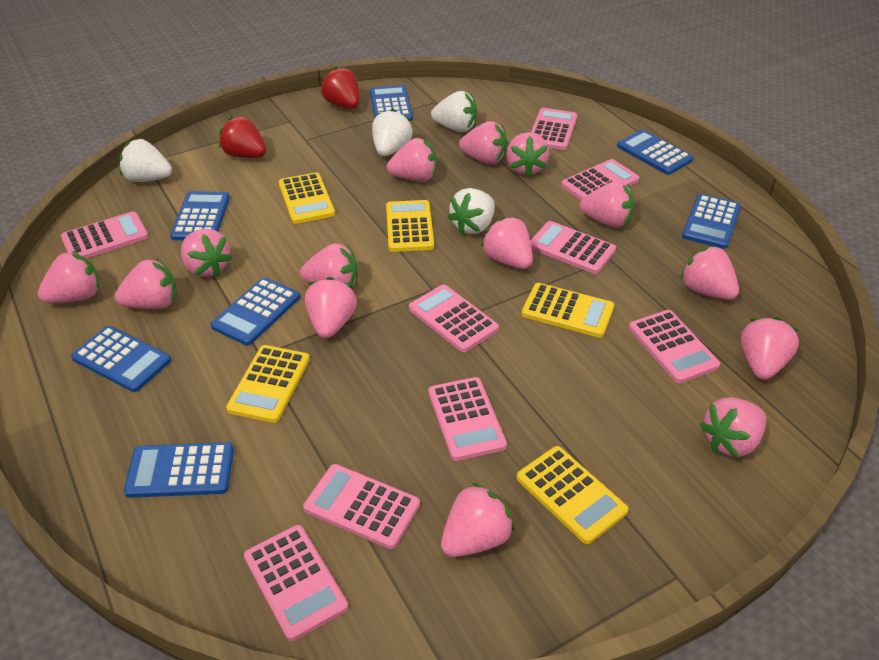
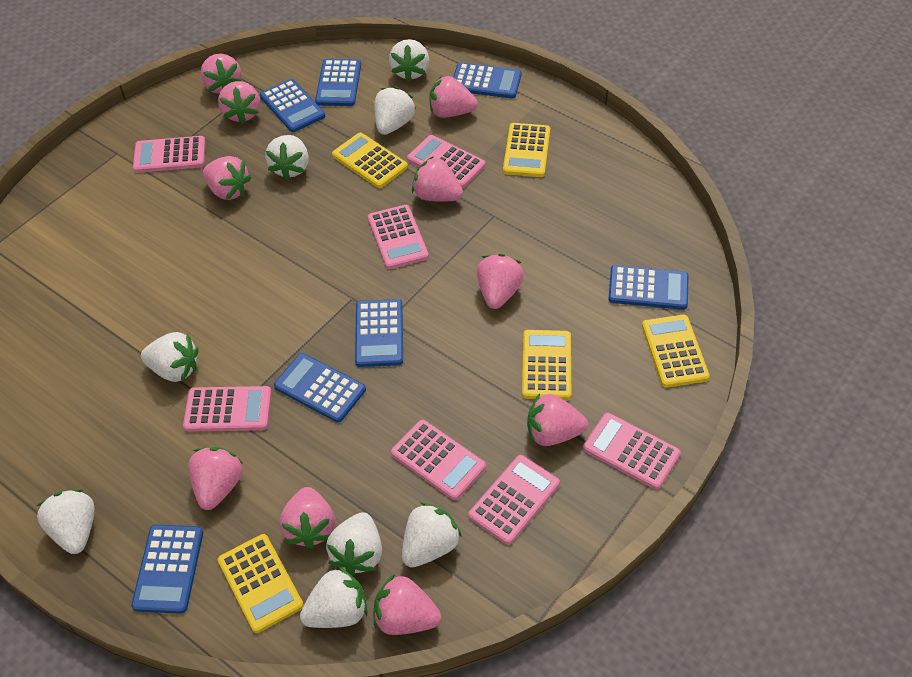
pink calculator: 9 -> 7
pink strawberry: 14 -> 10
red strawberry: 2 -> 0
white strawberry: 4 -> 8

